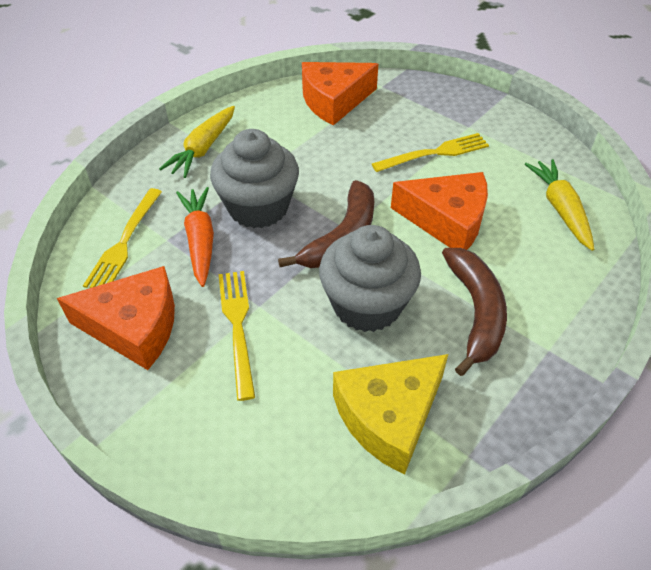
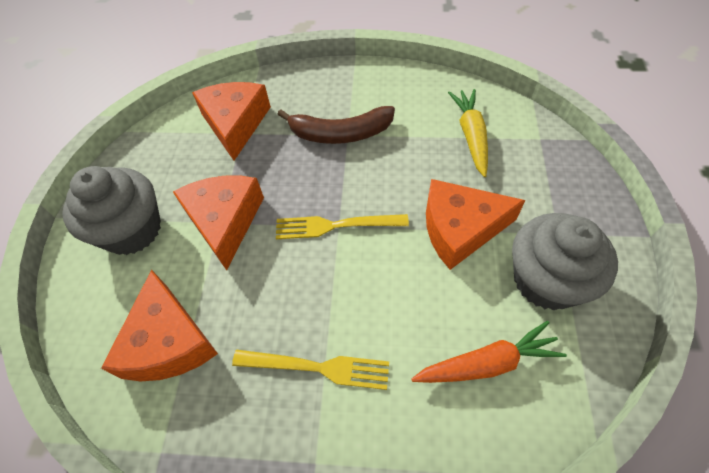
brown banana: 2 -> 1
orange cheese: 3 -> 4
yellow carrot: 2 -> 1
yellow cheese: 1 -> 0
yellow fork: 3 -> 2

